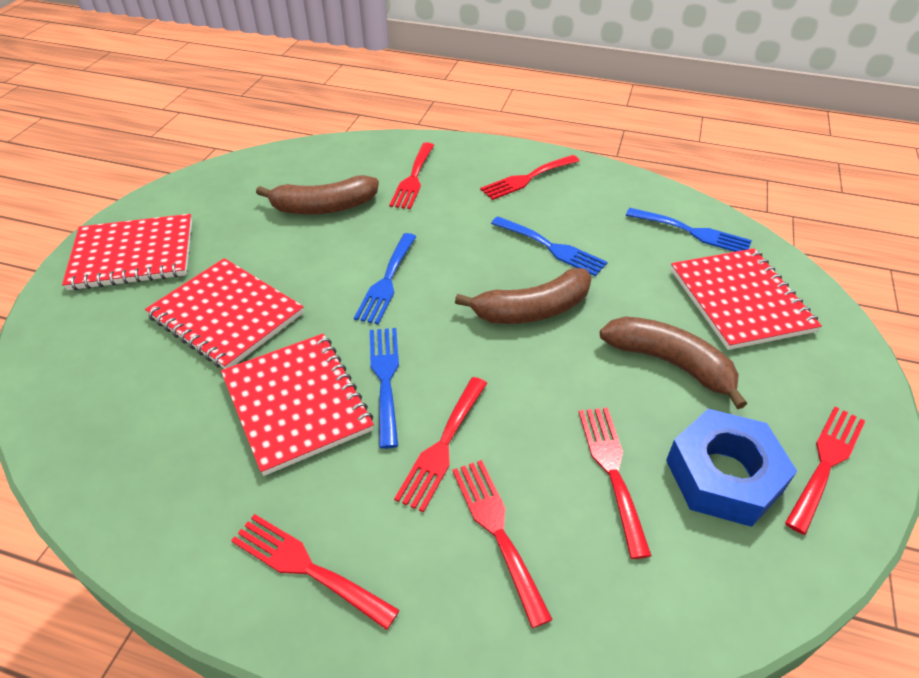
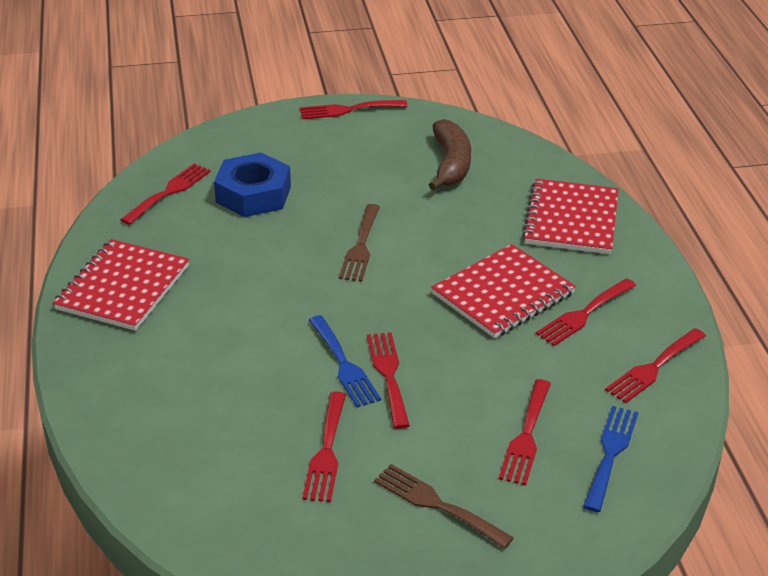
blue fork: 4 -> 2
brown banana: 3 -> 1
brown fork: 0 -> 2
red notebook: 4 -> 3

